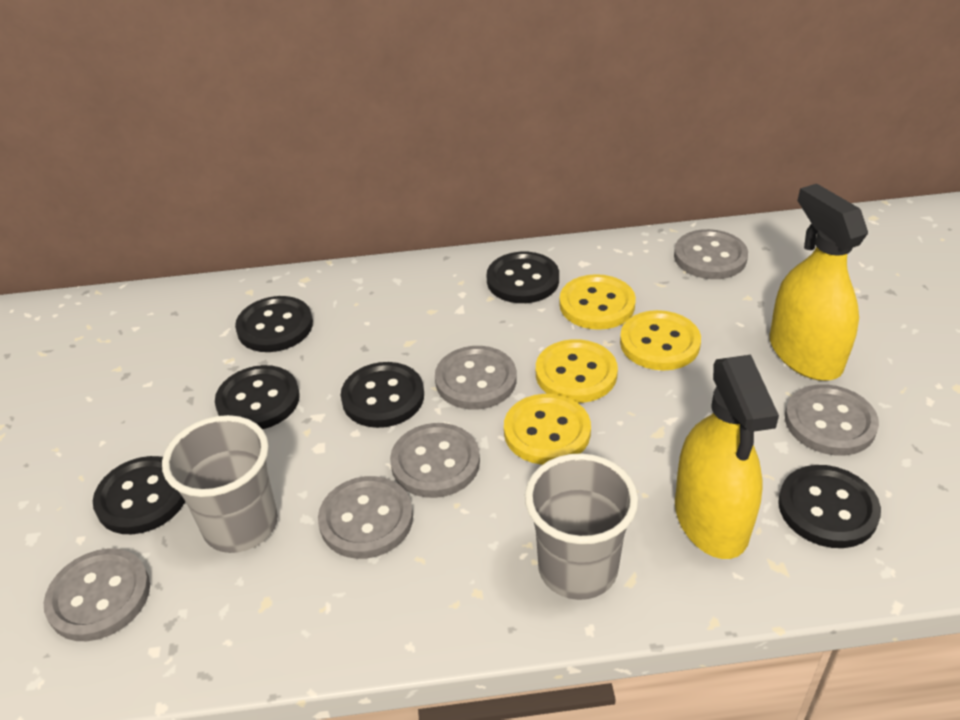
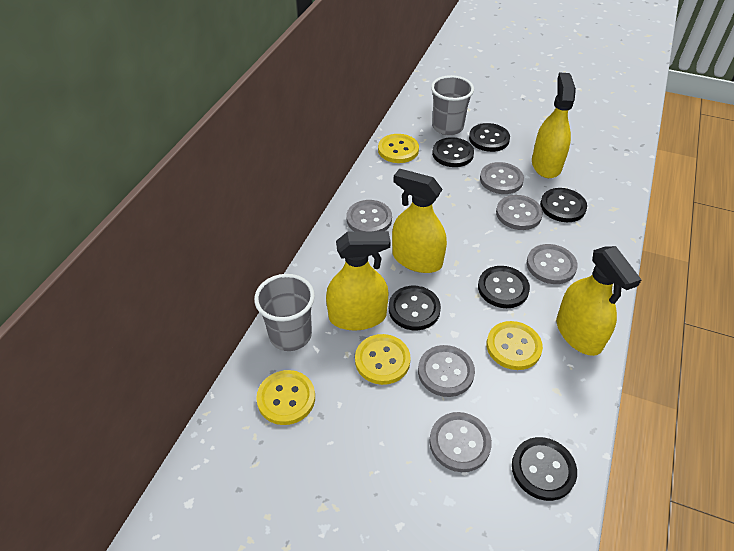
yellow spray bottle: 2 -> 4

